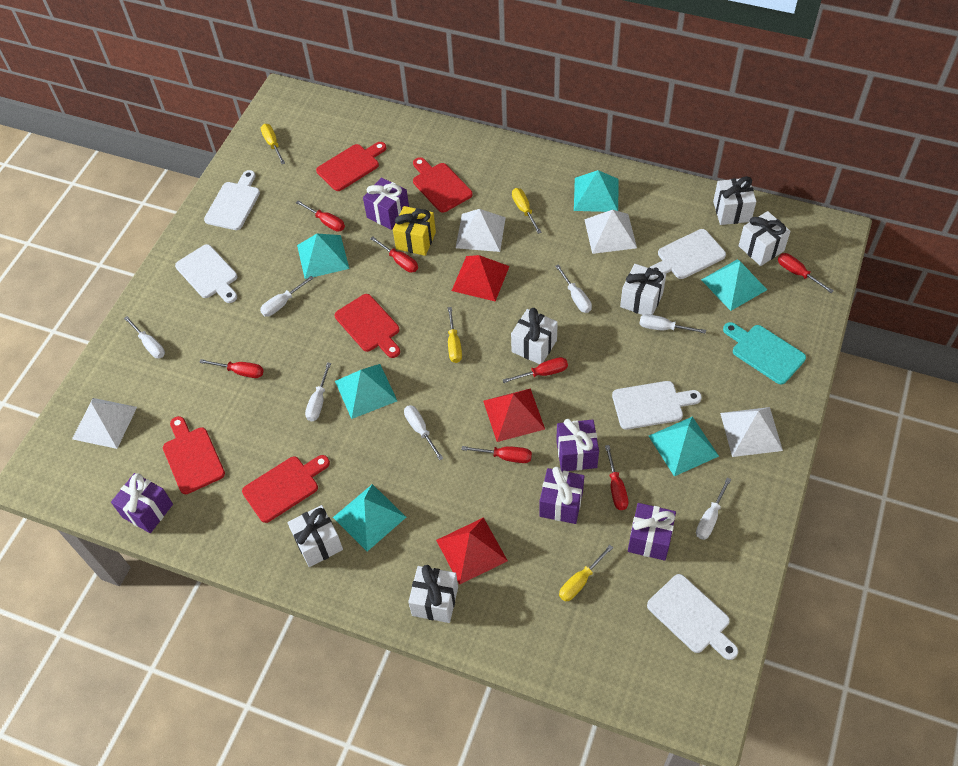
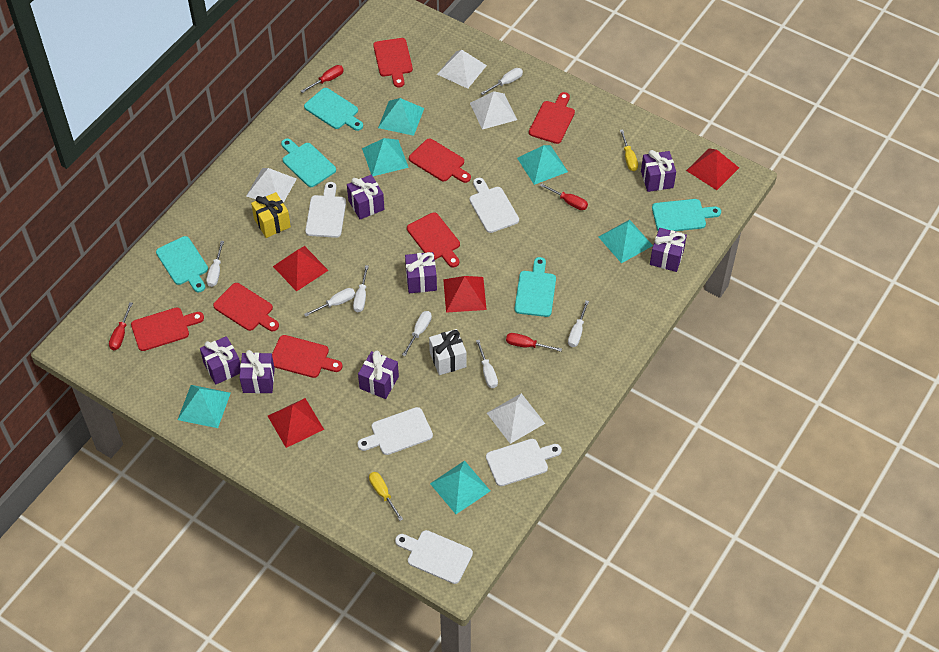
purple gift: 5 -> 7
red cutting board: 5 -> 7
red pyramid: 3 -> 4
red screwdriver: 7 -> 4
turquoise cutting board: 1 -> 5
white gift: 6 -> 1
yellow screwdriver: 4 -> 2

